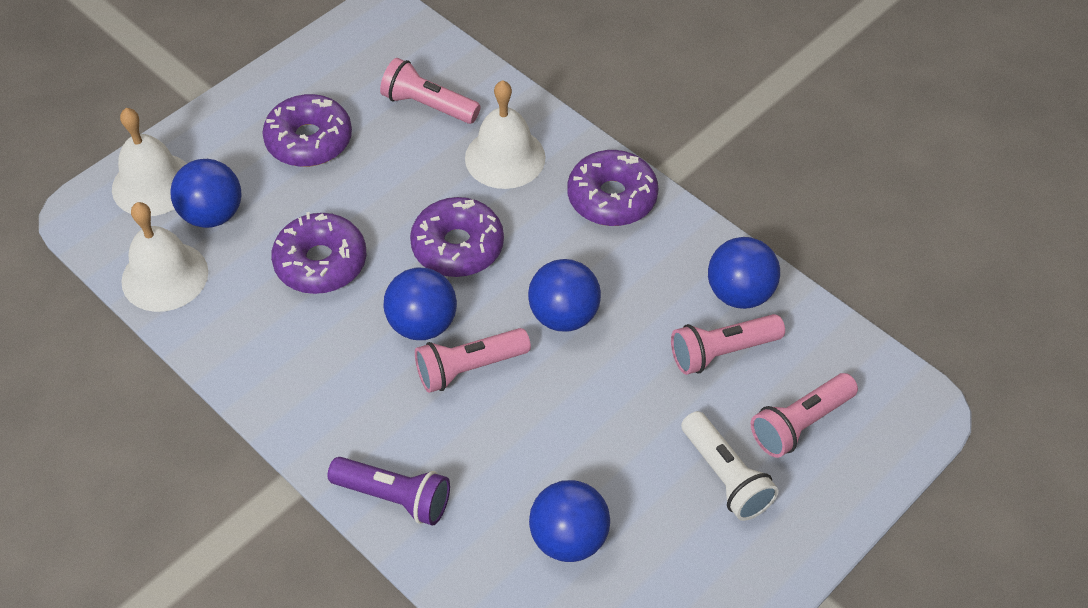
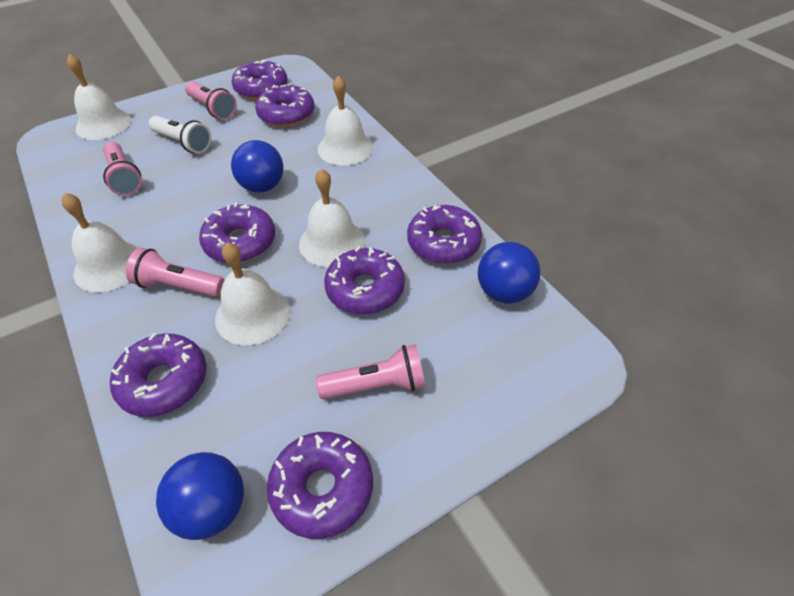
blue ball: 5 -> 3
purple donut: 4 -> 7
purple flashlight: 1 -> 0
white bell: 3 -> 5

